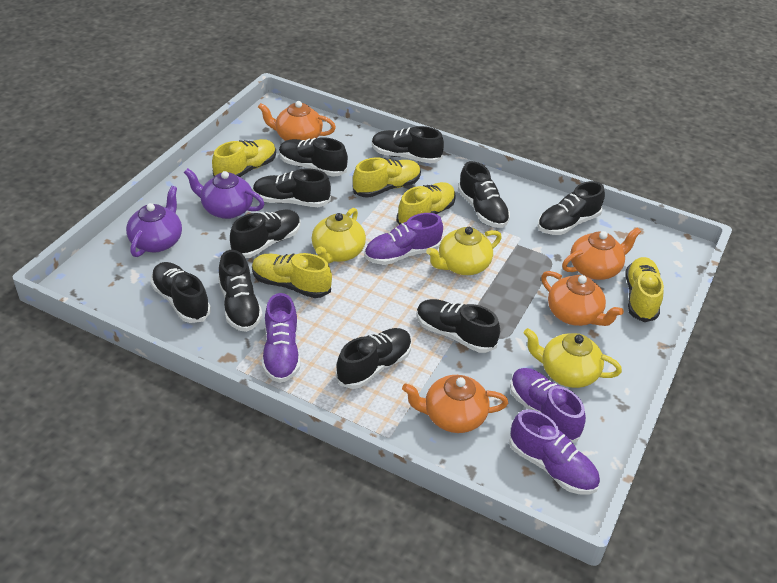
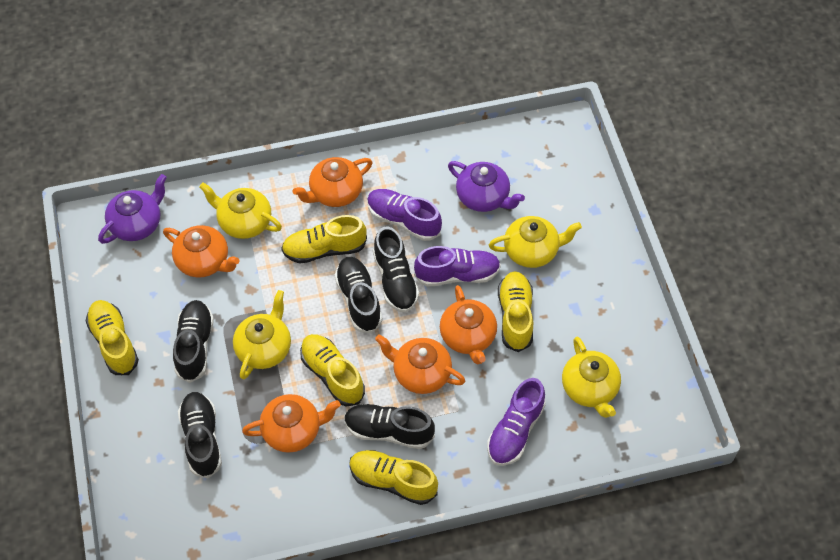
black shoe: 10 -> 5
orange teapot: 4 -> 5
purple shoe: 4 -> 3
yellow teapot: 3 -> 4

